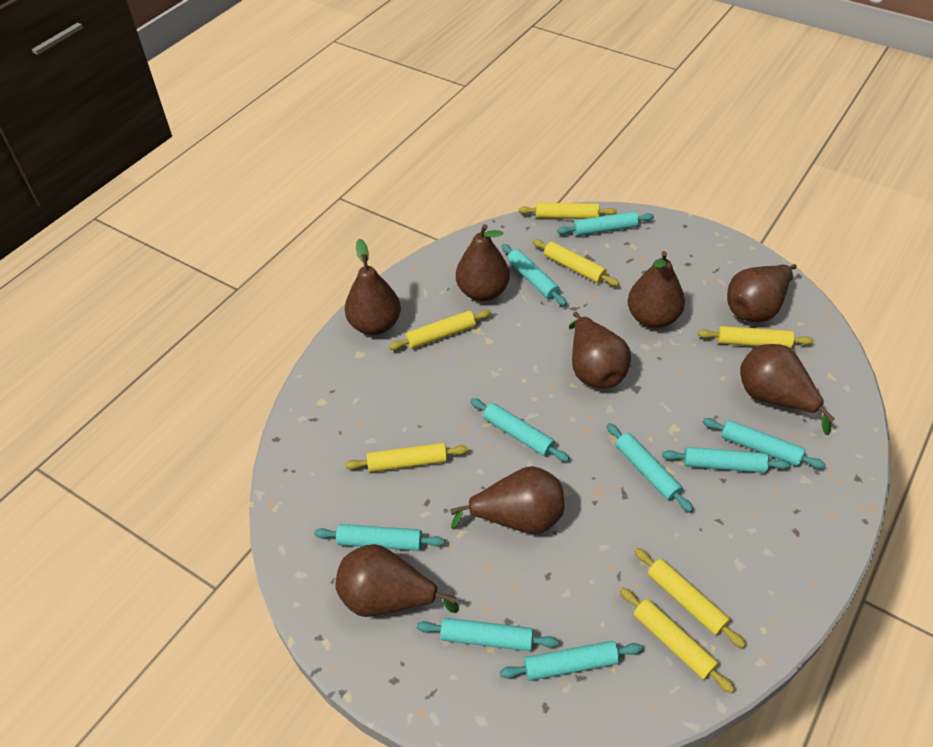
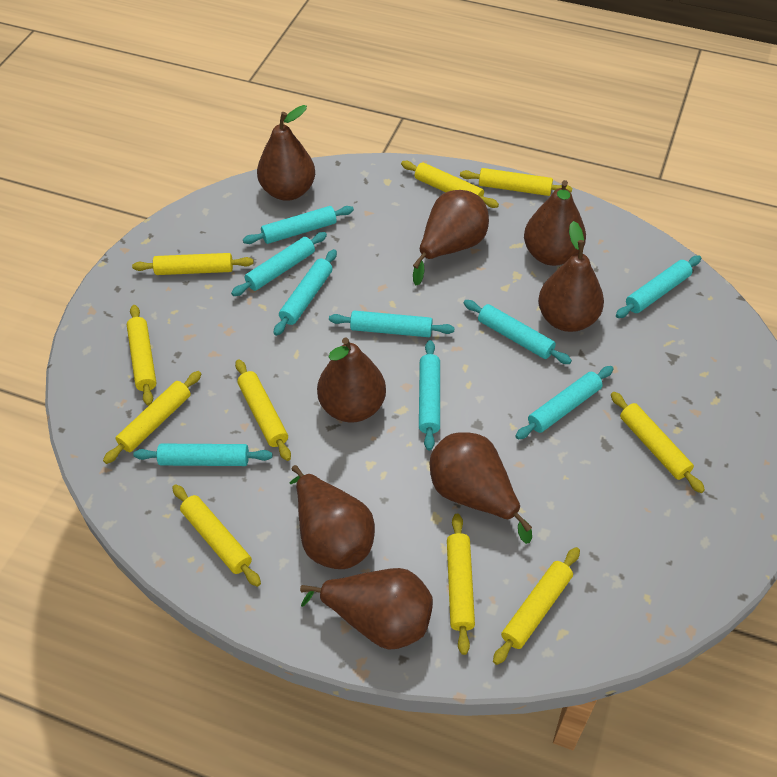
yellow rolling pin: 7 -> 10

